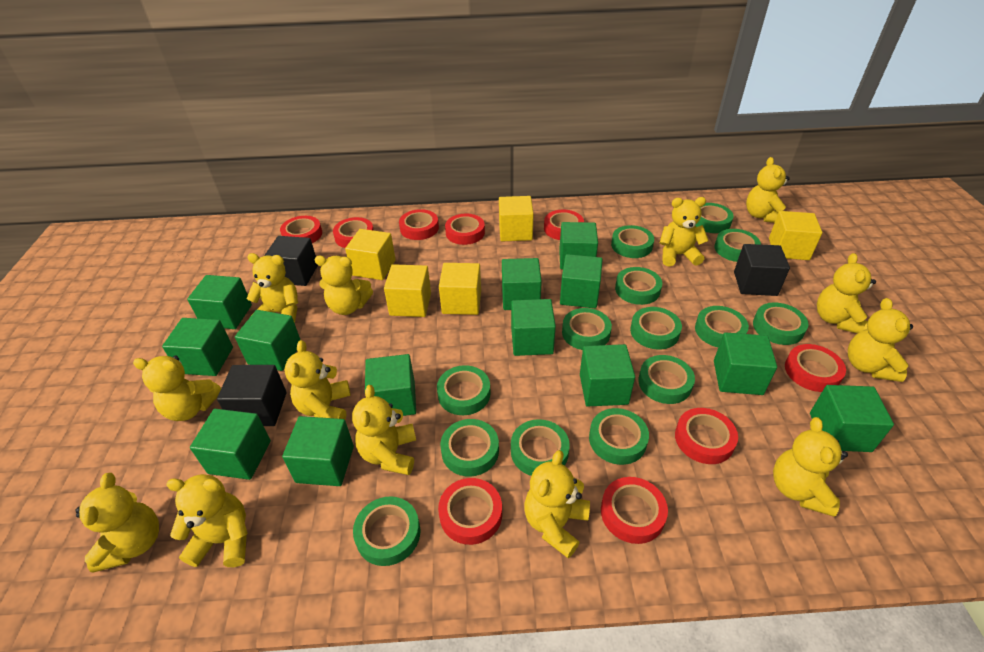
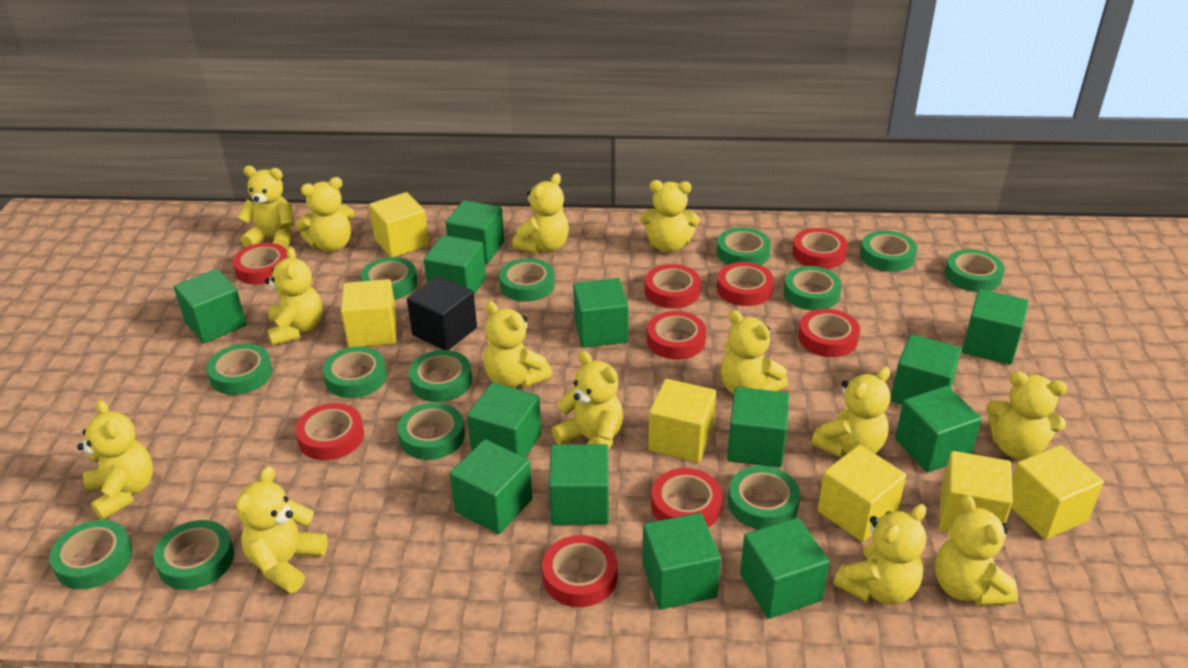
black cube: 3 -> 1
green tape: 14 -> 13
yellow cube: 5 -> 6
yellow teddy bear: 13 -> 14

